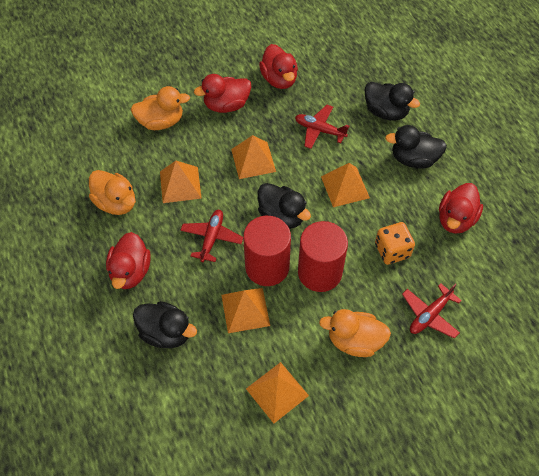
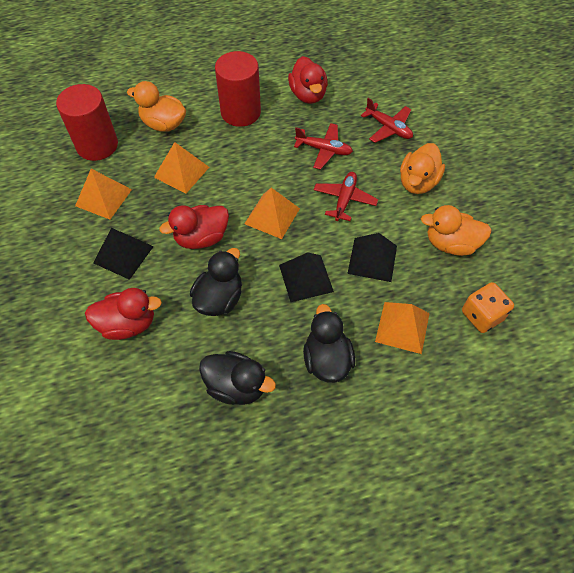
black duck: 4 -> 3
black pyramid: 0 -> 3
orange pyramid: 5 -> 4
red duck: 4 -> 3

